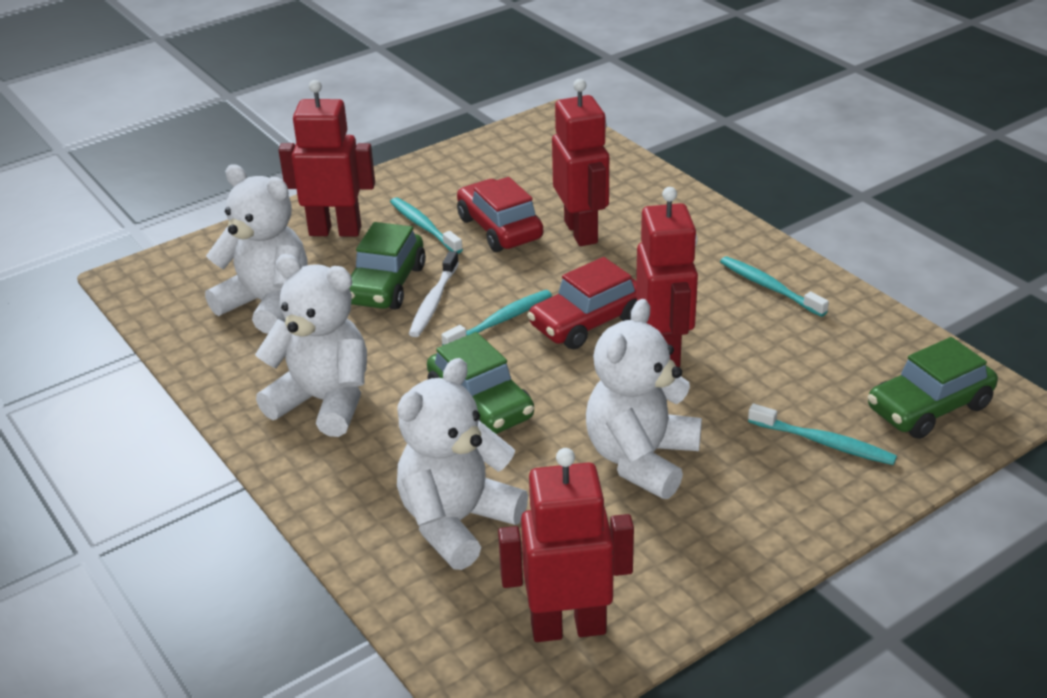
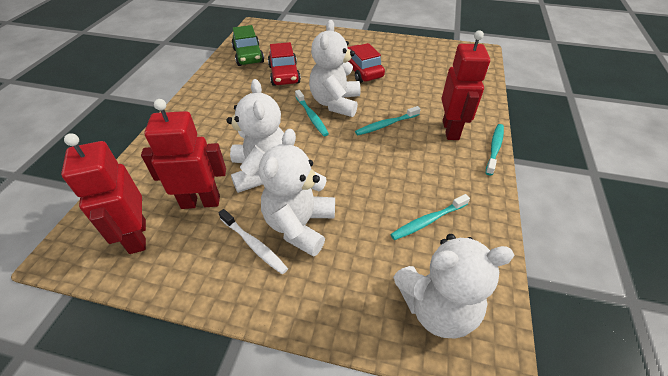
green car: 3 -> 1
red robot: 4 -> 3

